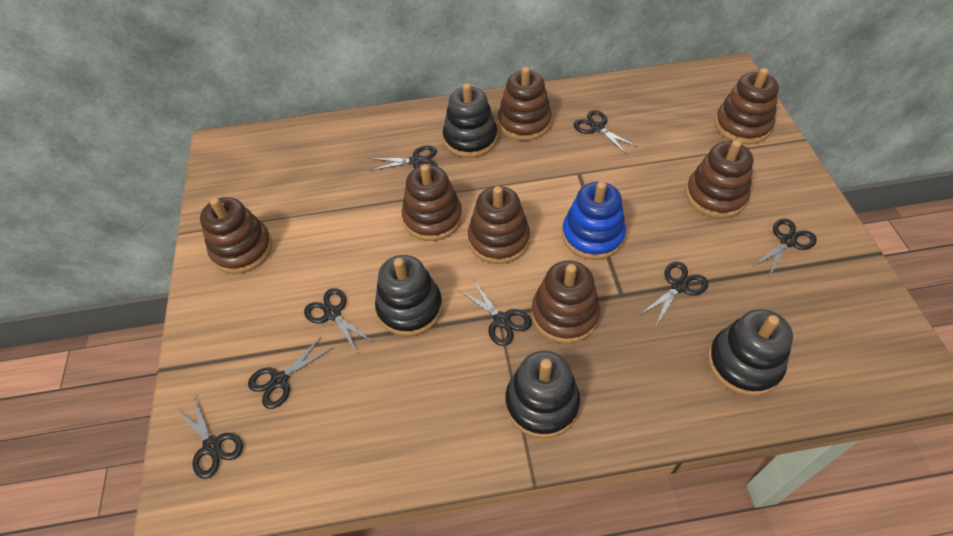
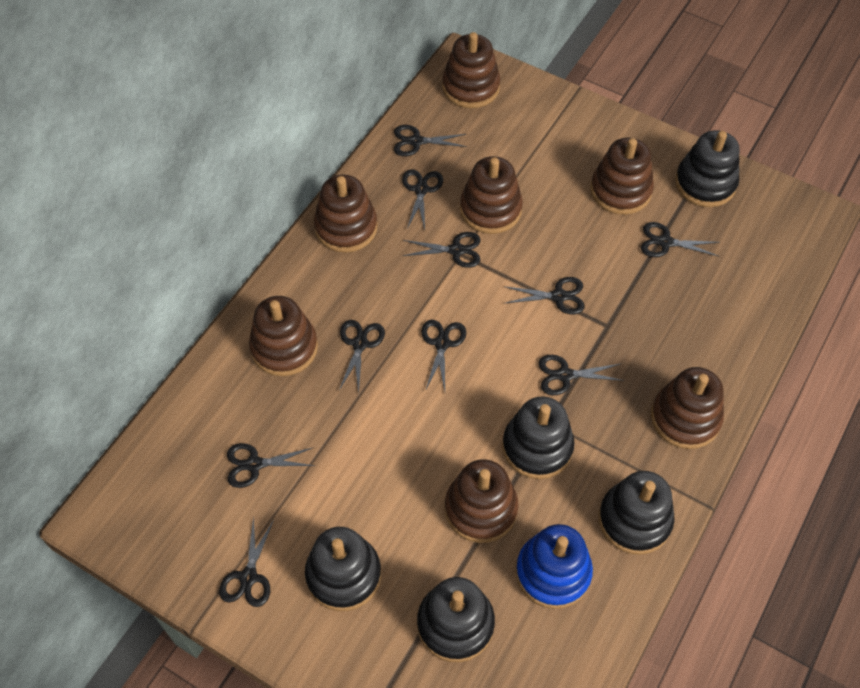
black scissors: 8 -> 10
black stacking toy: 4 -> 5

